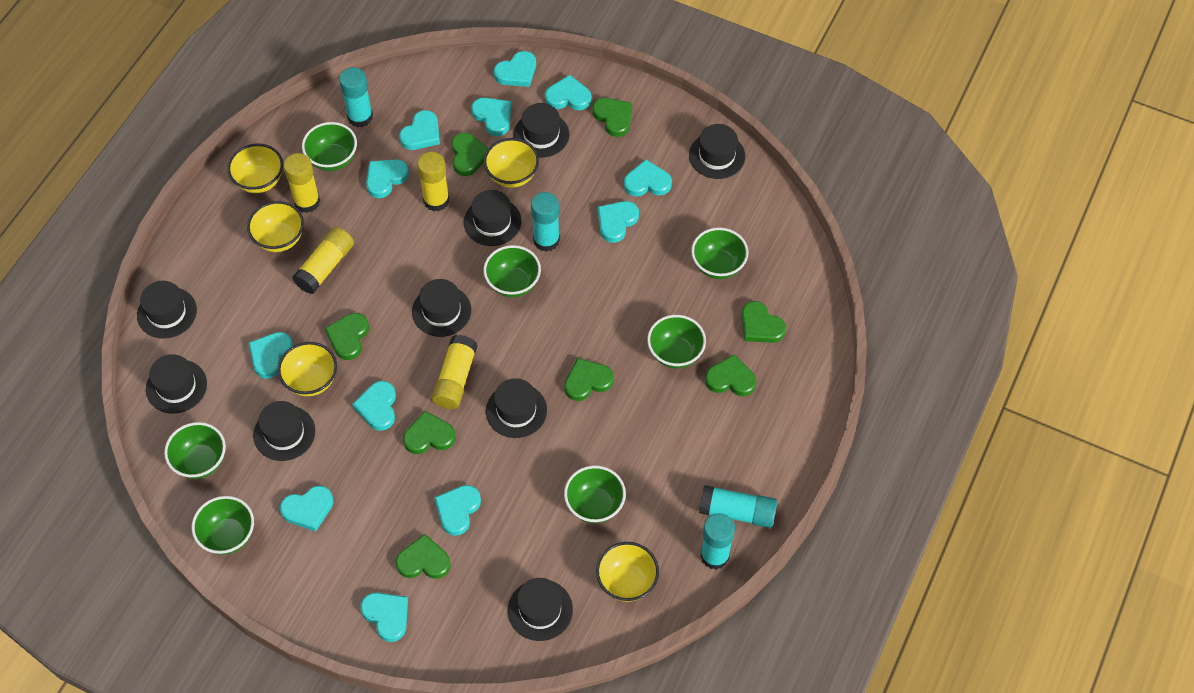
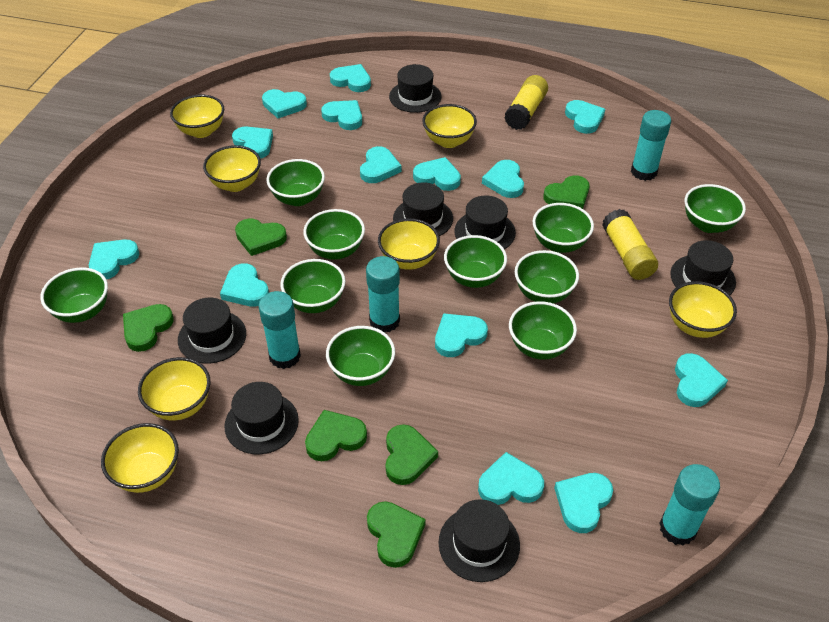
black hat: 9 -> 7
green bowl: 7 -> 10
green heart: 8 -> 6
turquoise heart: 12 -> 14
yellow bowl: 5 -> 7
yellow glue stick: 4 -> 2

